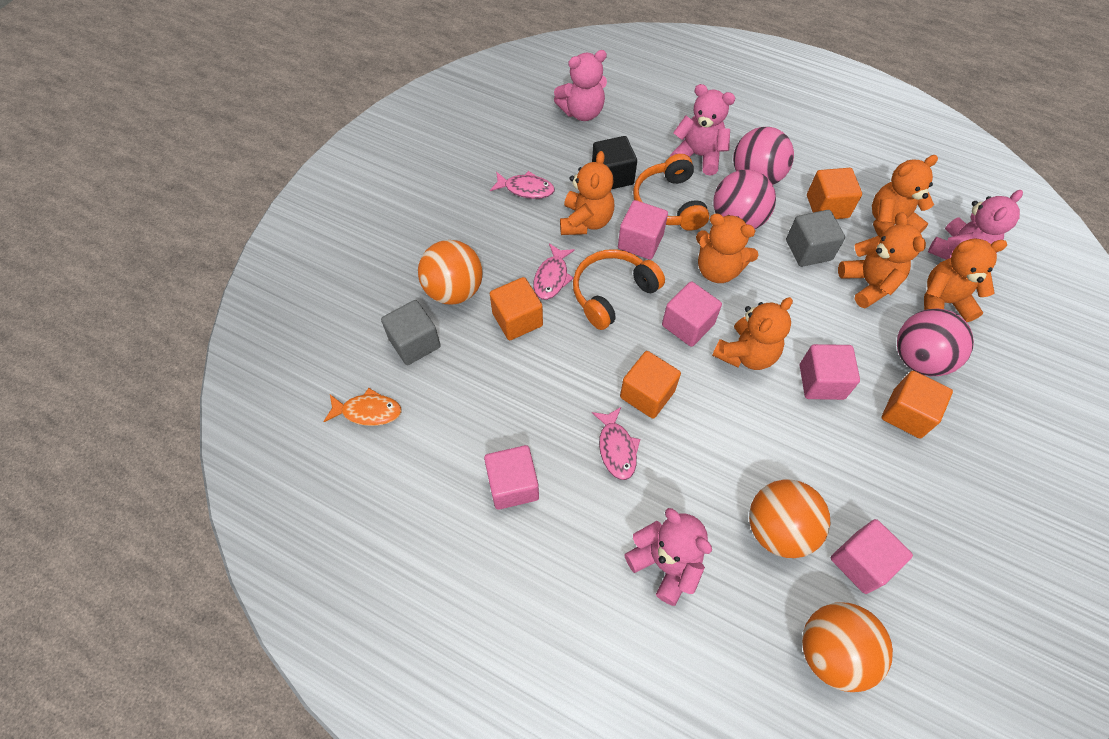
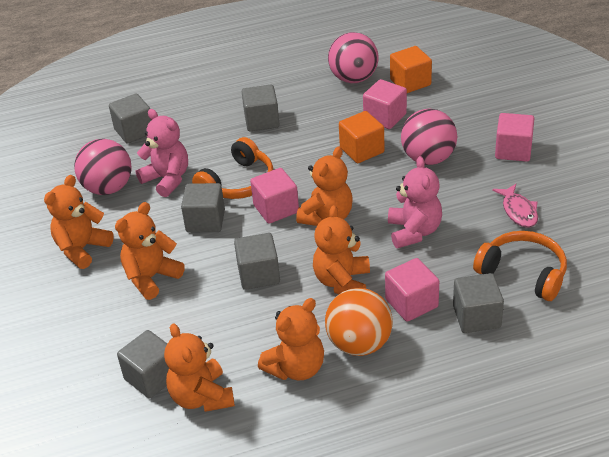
black cube: 1 -> 0
grey cube: 2 -> 6
orange ball: 3 -> 1
orange cube: 4 -> 2
orange fish: 1 -> 0
pink cube: 5 -> 4
pink fish: 3 -> 1
pink teddy bear: 4 -> 2

